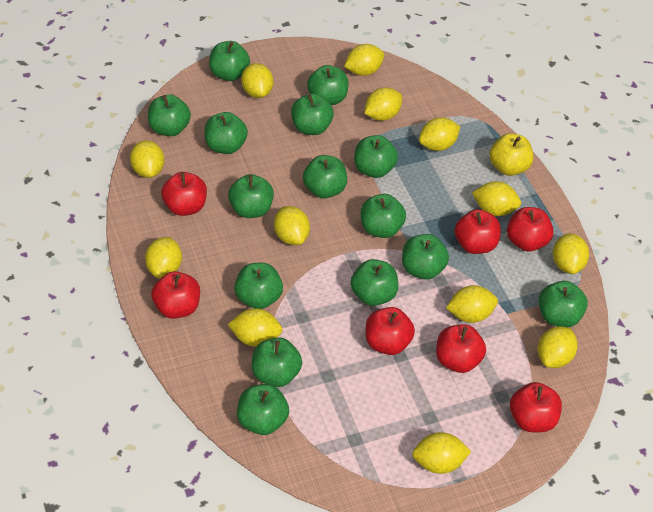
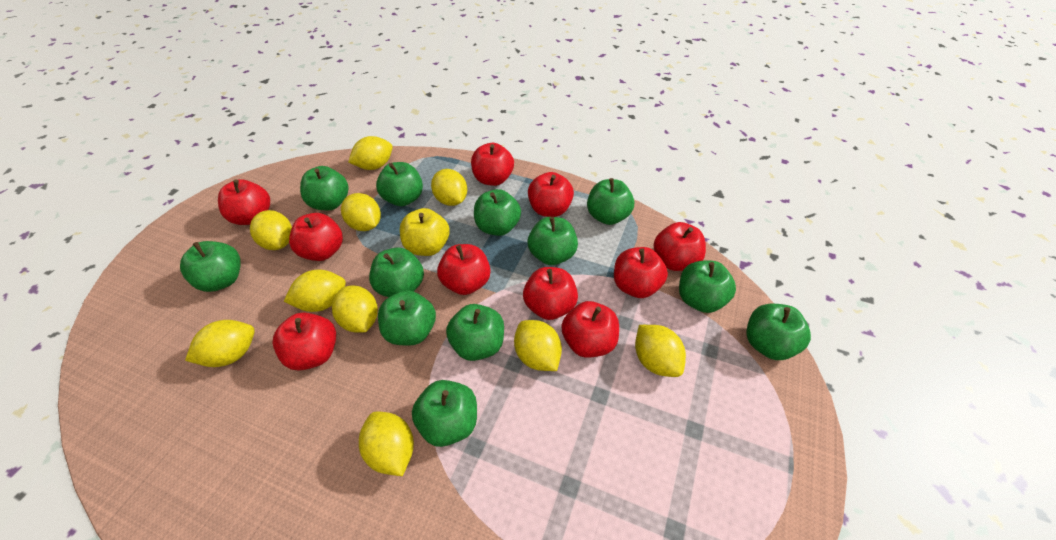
green apple: 15 -> 12
red apple: 7 -> 10
yellow lemon: 13 -> 10

